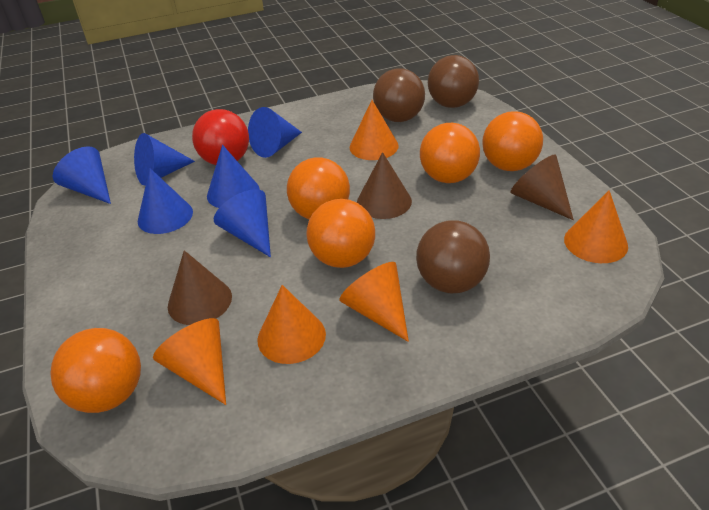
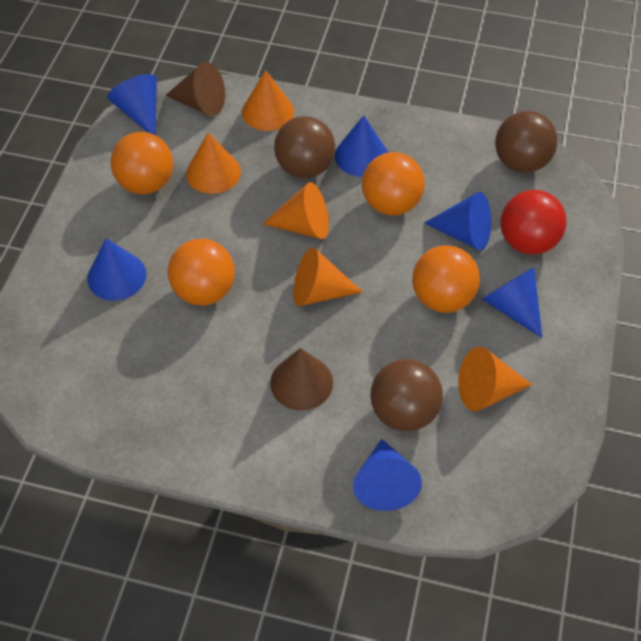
brown cone: 3 -> 2
orange ball: 5 -> 4

